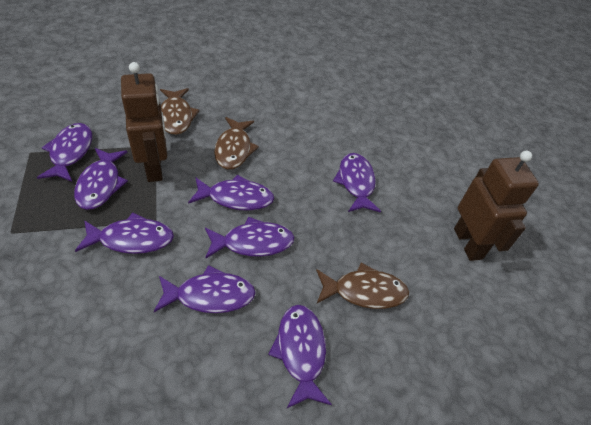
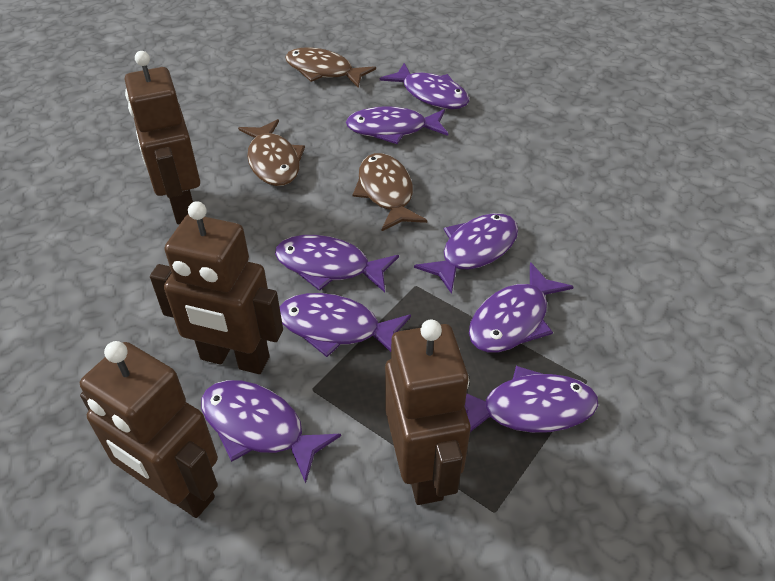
brown robot: 2 -> 4

